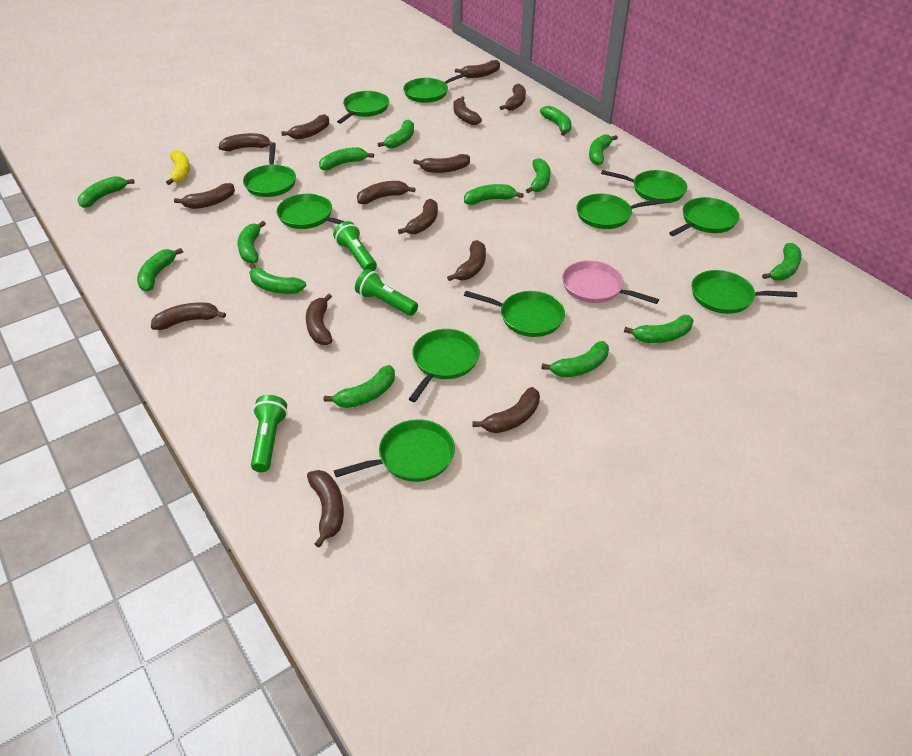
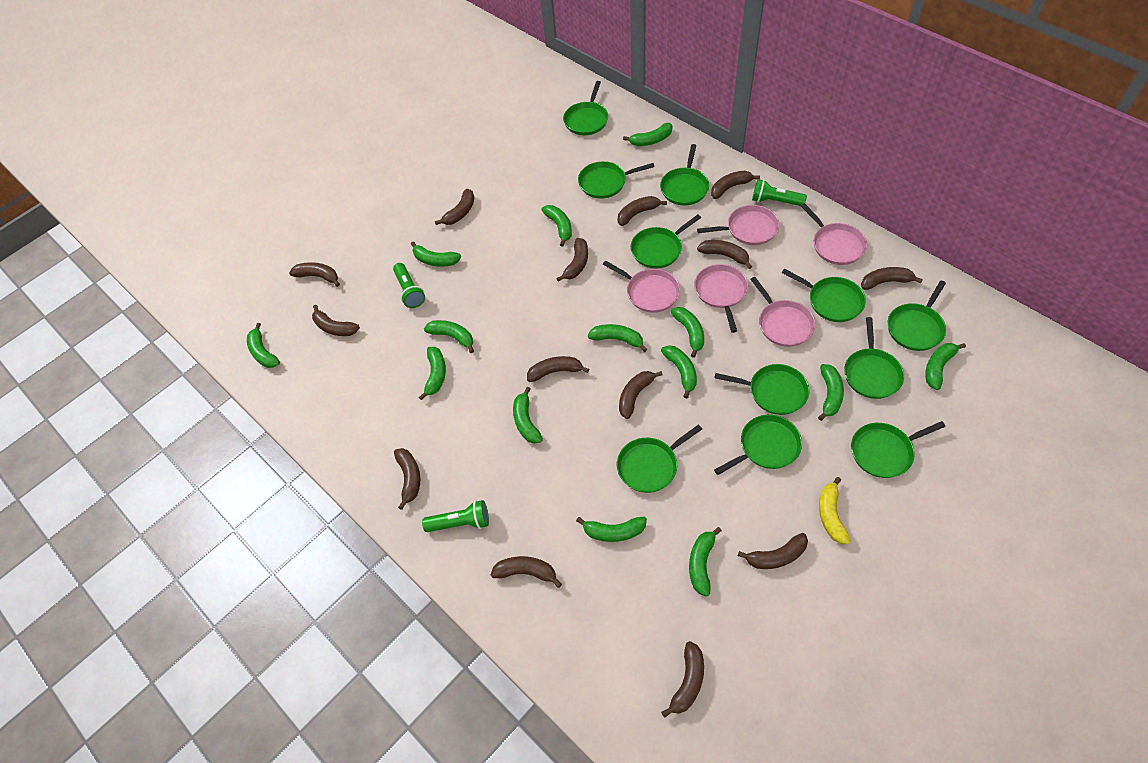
pink pan: 1 -> 5

